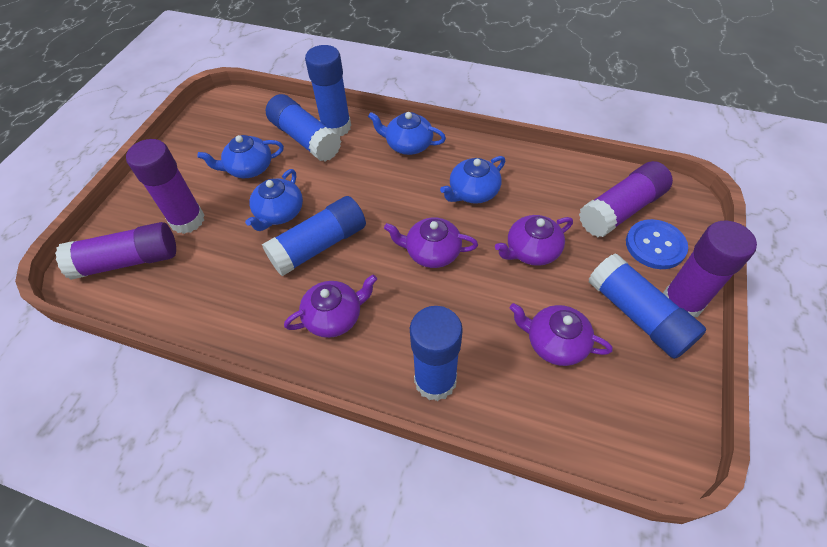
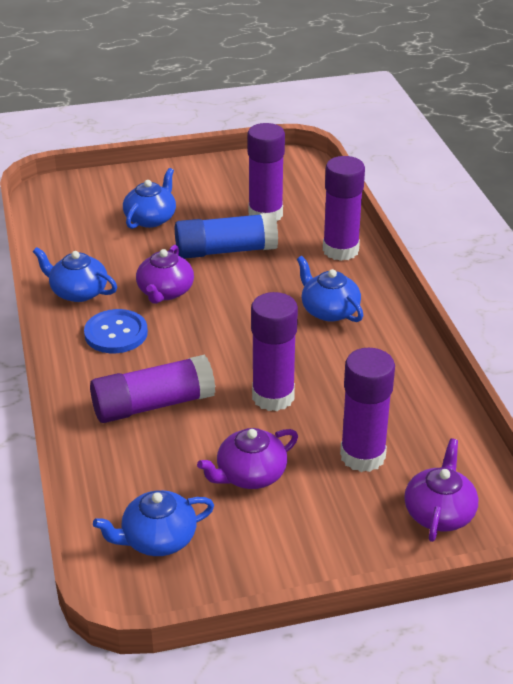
blue glue stick: 5 -> 1
purple glue stick: 4 -> 5
purple teapot: 4 -> 3

